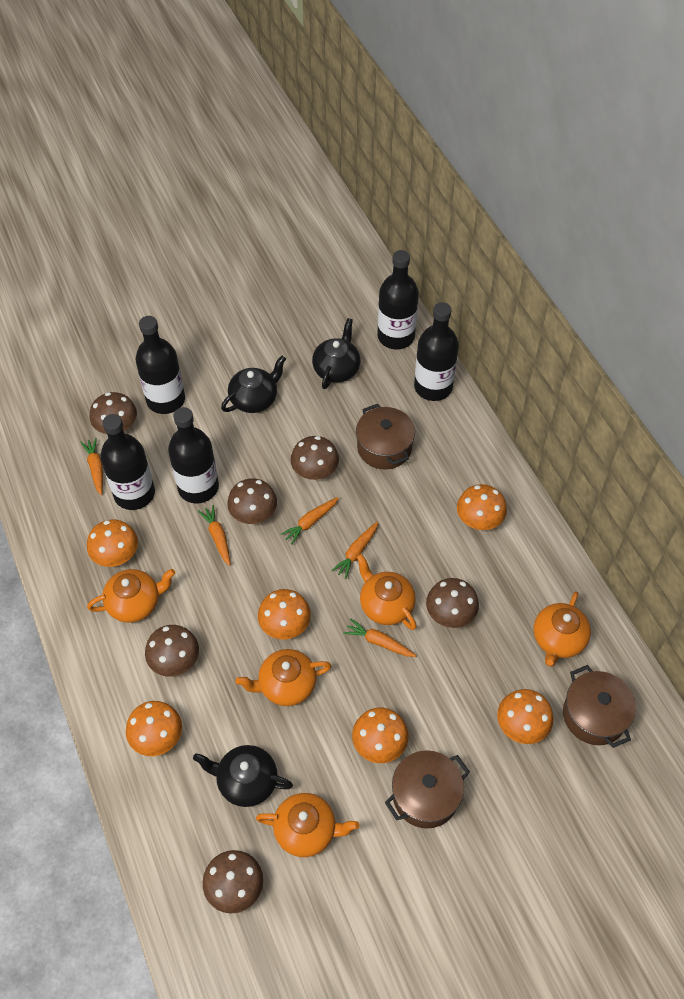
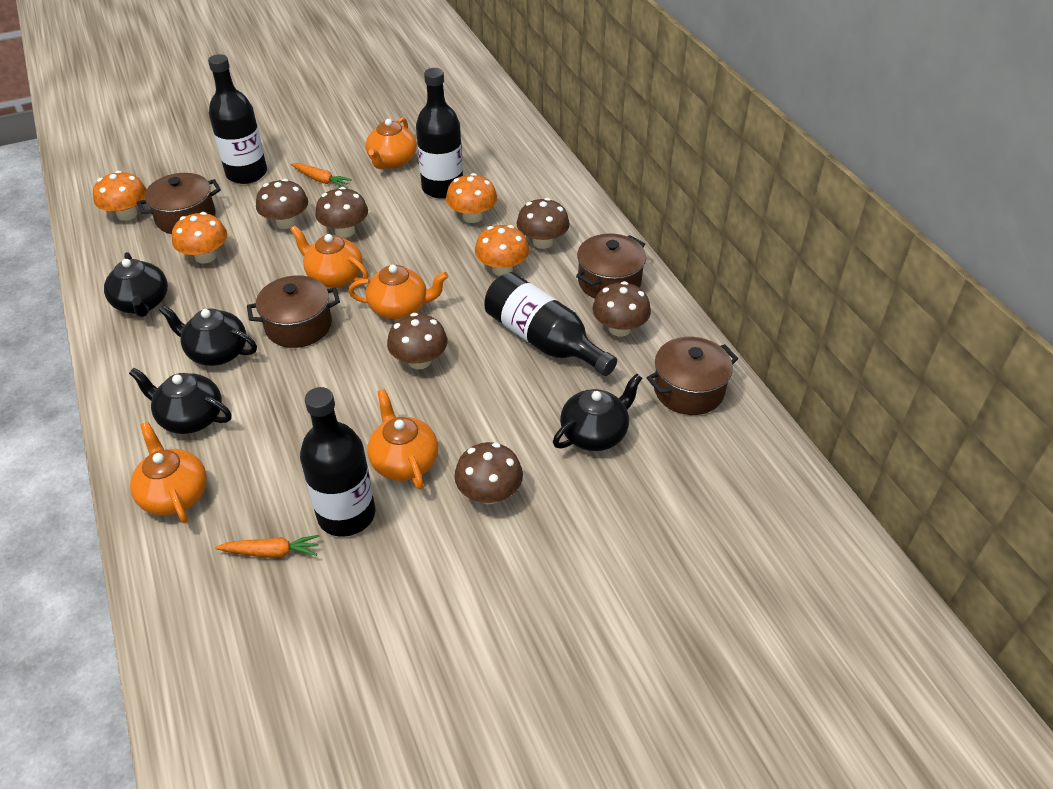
black bottle: 5 -> 4
black teapot: 3 -> 4
brown pot: 3 -> 4
orange carrot: 5 -> 2
orange mushroom: 6 -> 4

